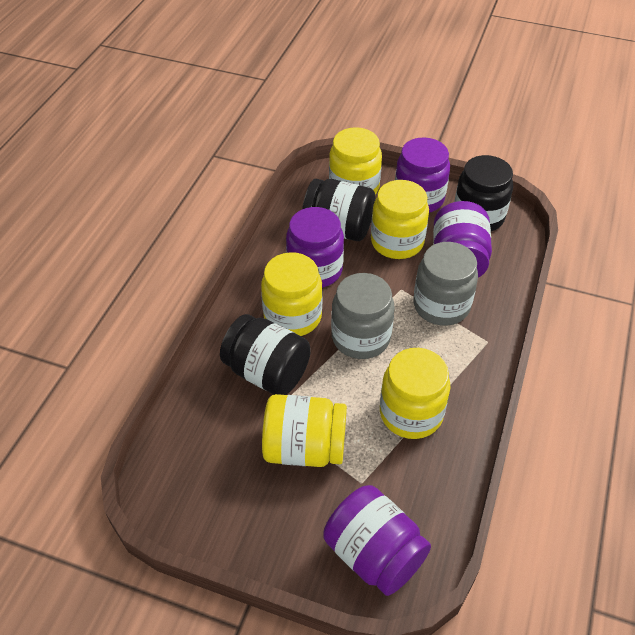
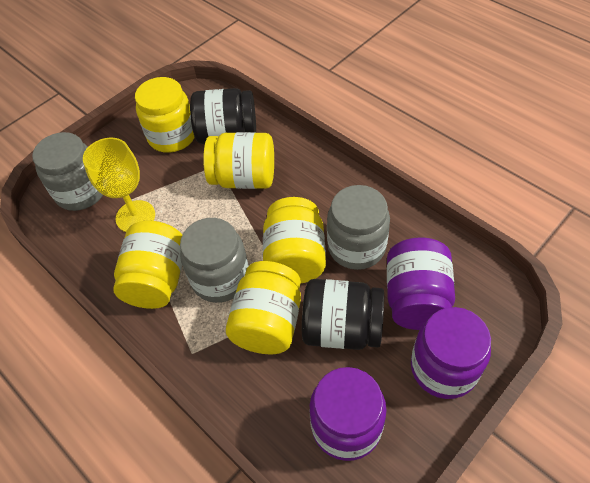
black jar: 3 -> 2
grey jar: 2 -> 3
purple jar: 4 -> 3
yellow goblet: 0 -> 1

